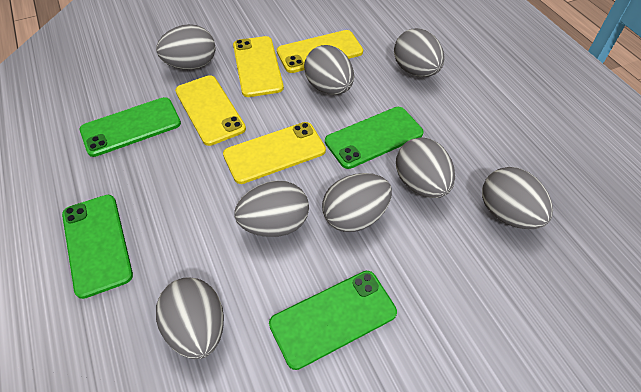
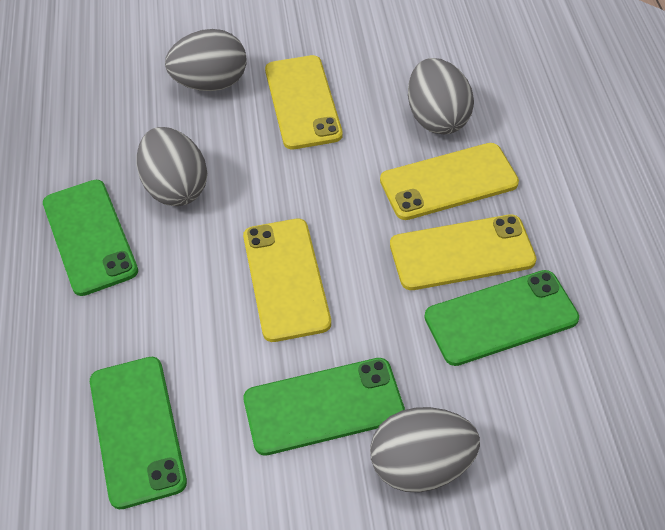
grey egg: 8 -> 4

